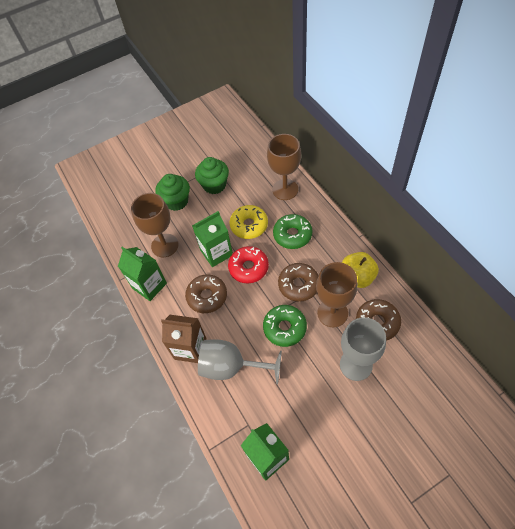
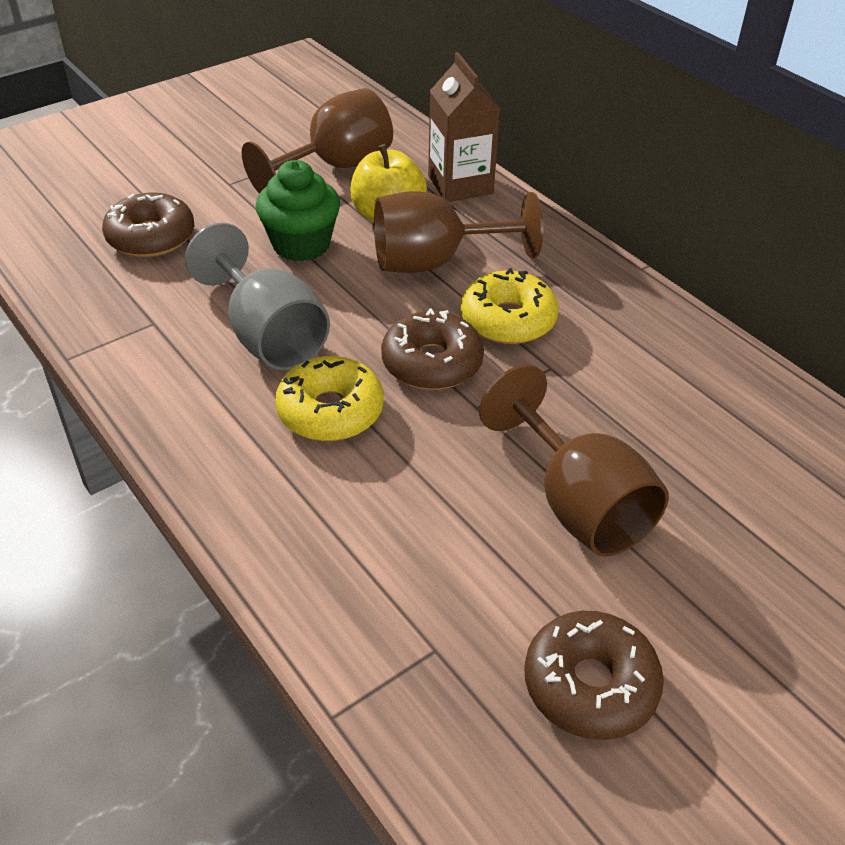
green carton: 3 -> 0
green cupcake: 2 -> 1
green donut: 2 -> 0
grey goblet: 2 -> 1
red donut: 1 -> 0
yellow donut: 1 -> 2

